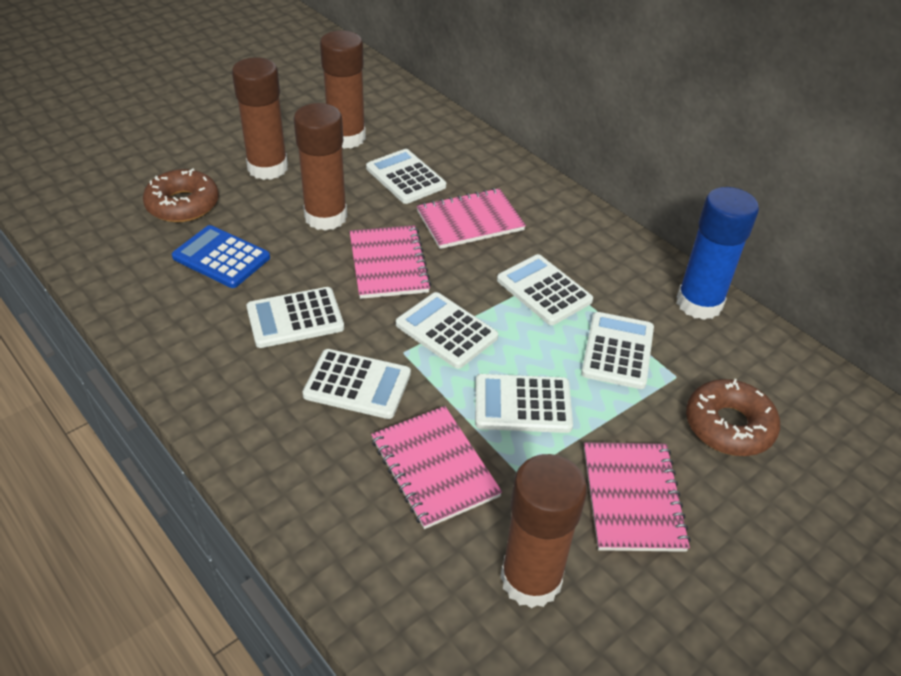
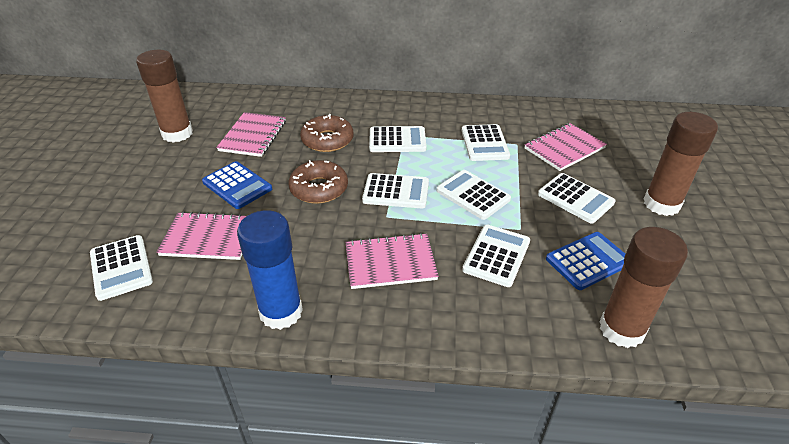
blue calculator: 1 -> 2
brown glue stick: 4 -> 3

